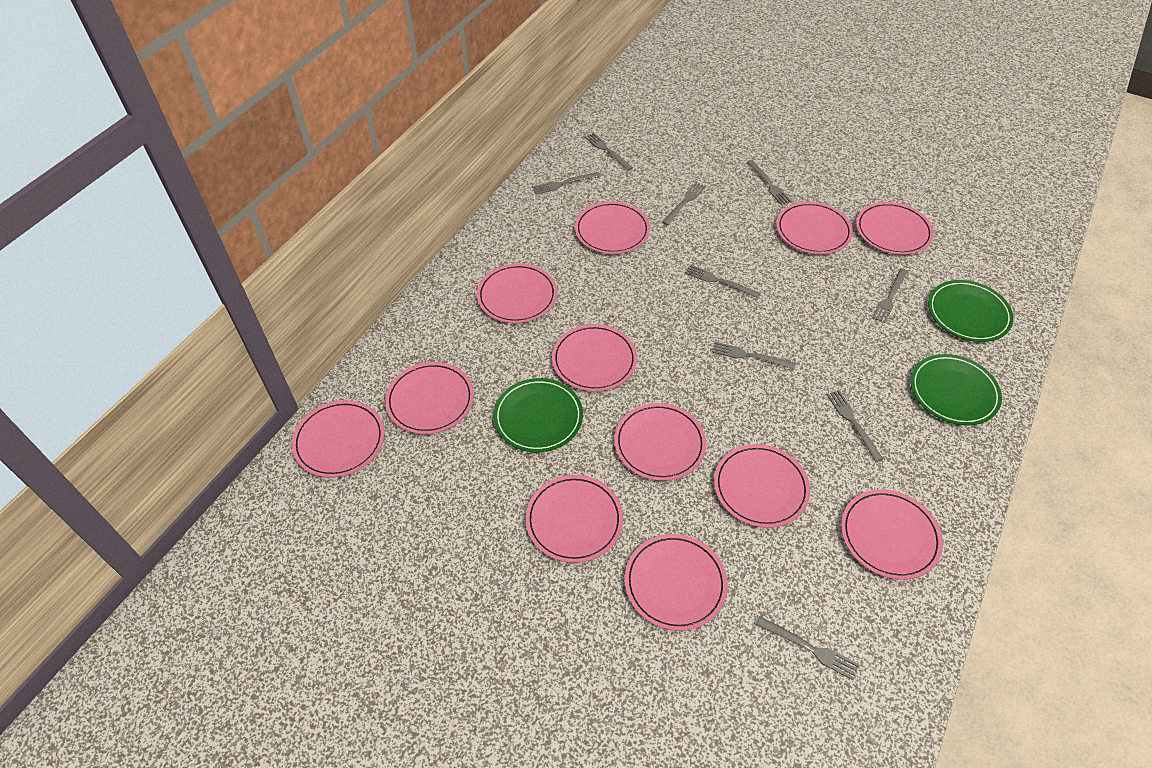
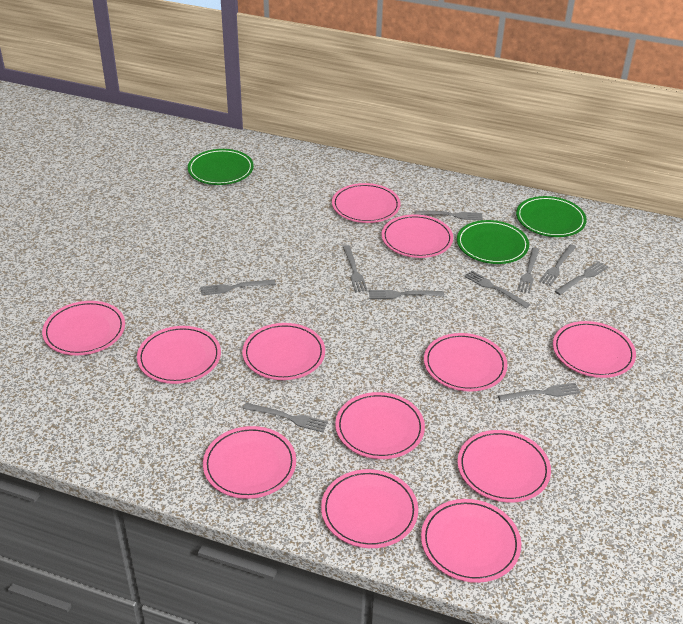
grey fork: 9 -> 10

